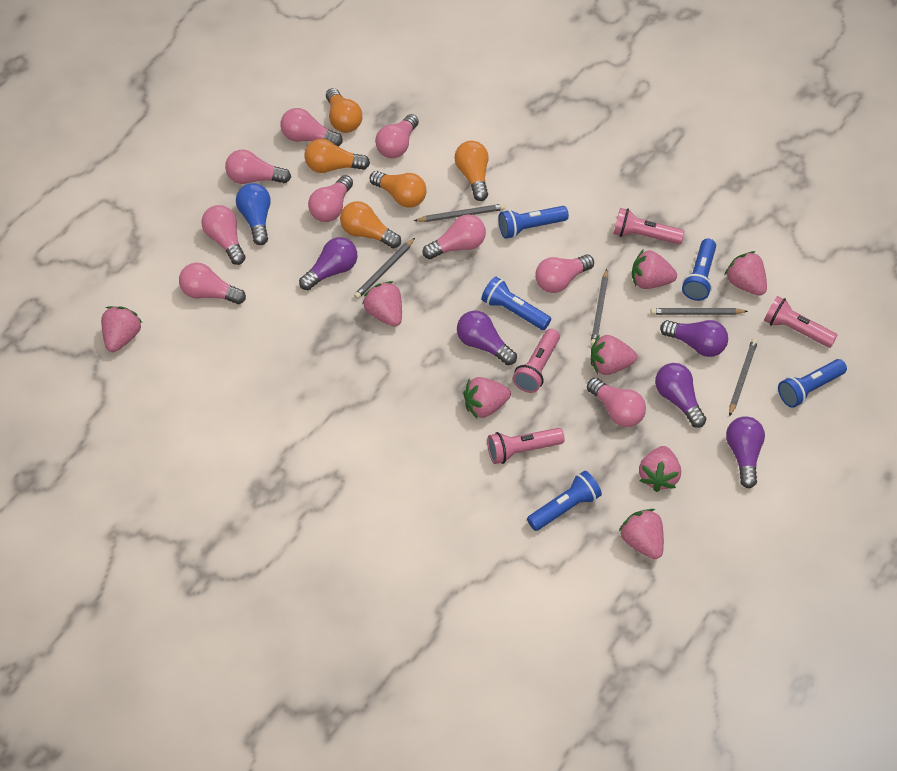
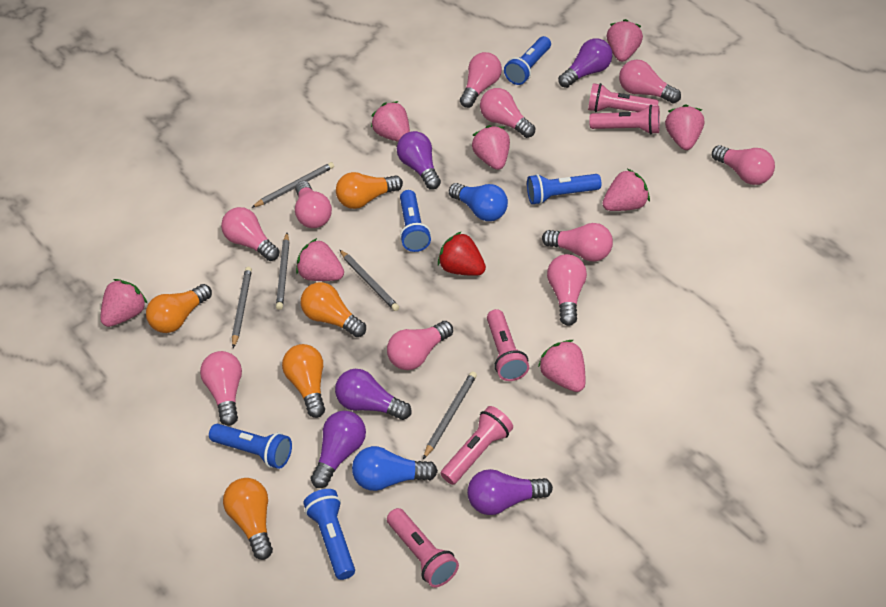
blue light bulb: 1 -> 2
pink flashlight: 4 -> 5
pink light bulb: 9 -> 10
red strawberry: 0 -> 1

